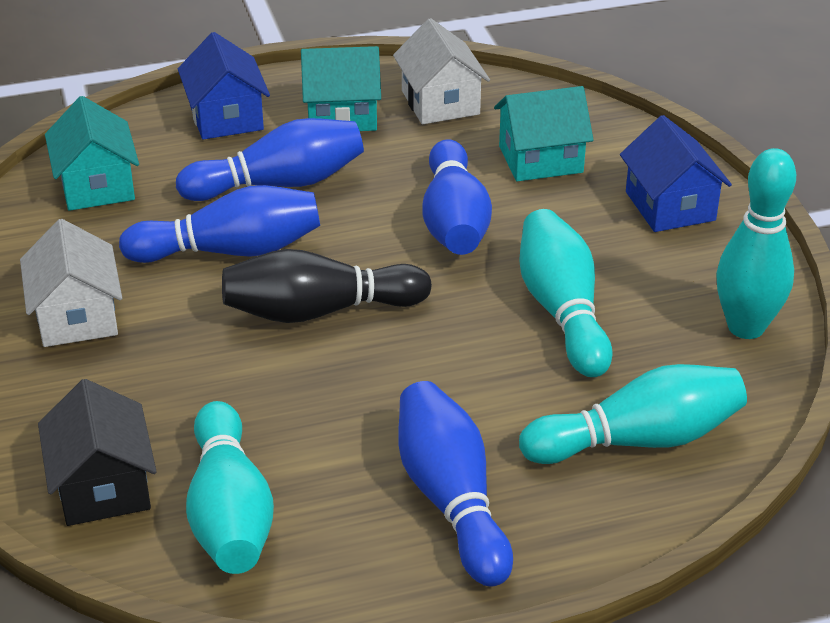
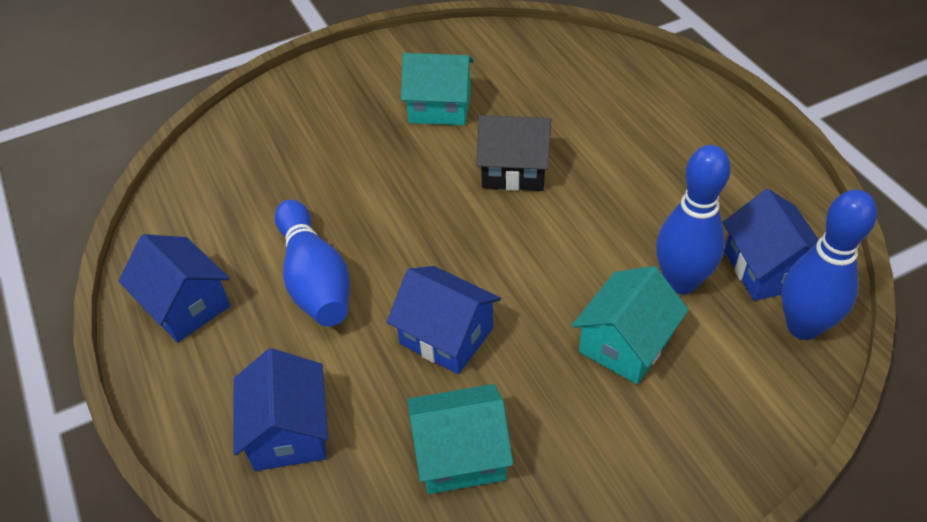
black bowling pin: 1 -> 0
blue bowling pin: 4 -> 3
blue house: 2 -> 4
turquoise bowling pin: 4 -> 0
white house: 2 -> 0

